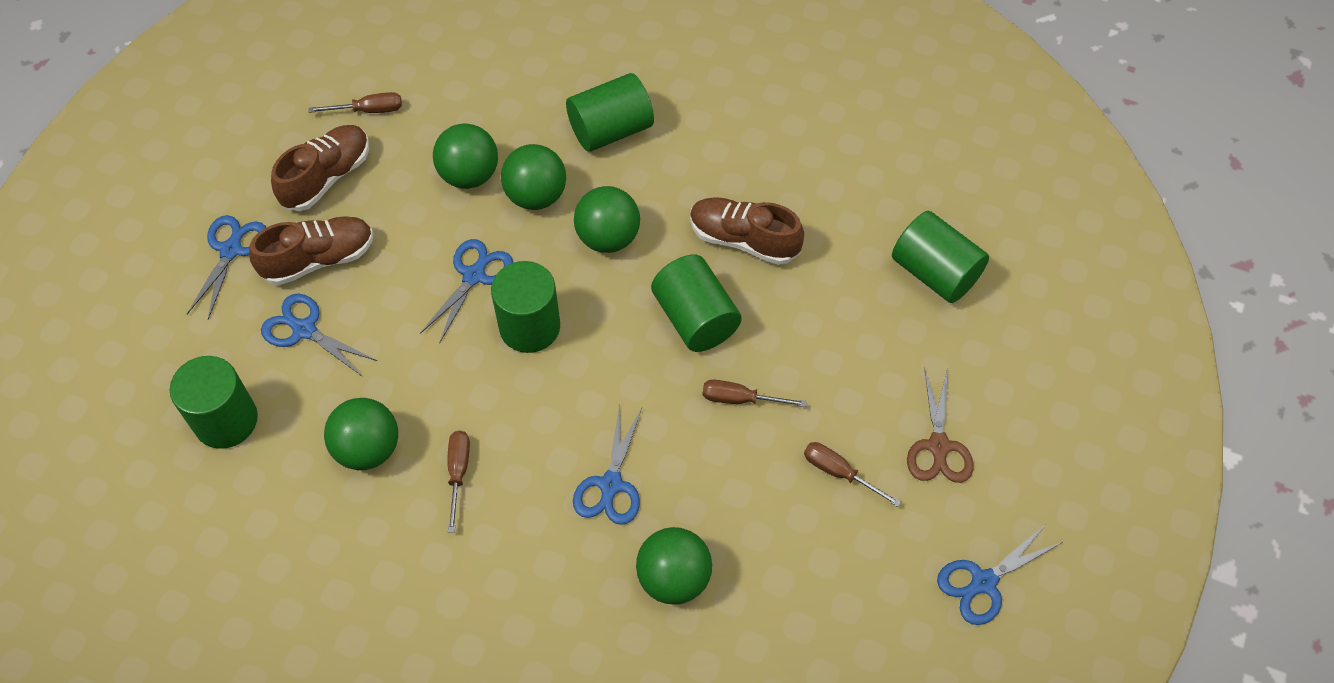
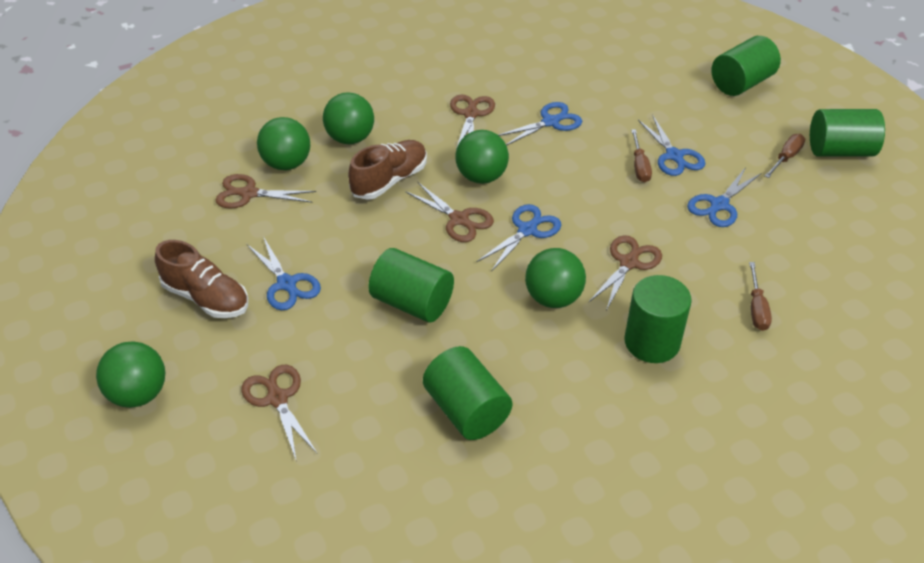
brown scissors: 1 -> 5
brown screwdriver: 4 -> 3
brown shoe: 3 -> 2

